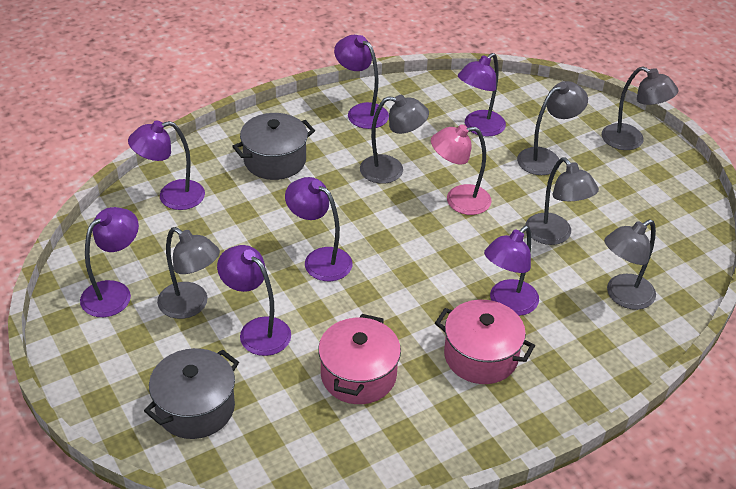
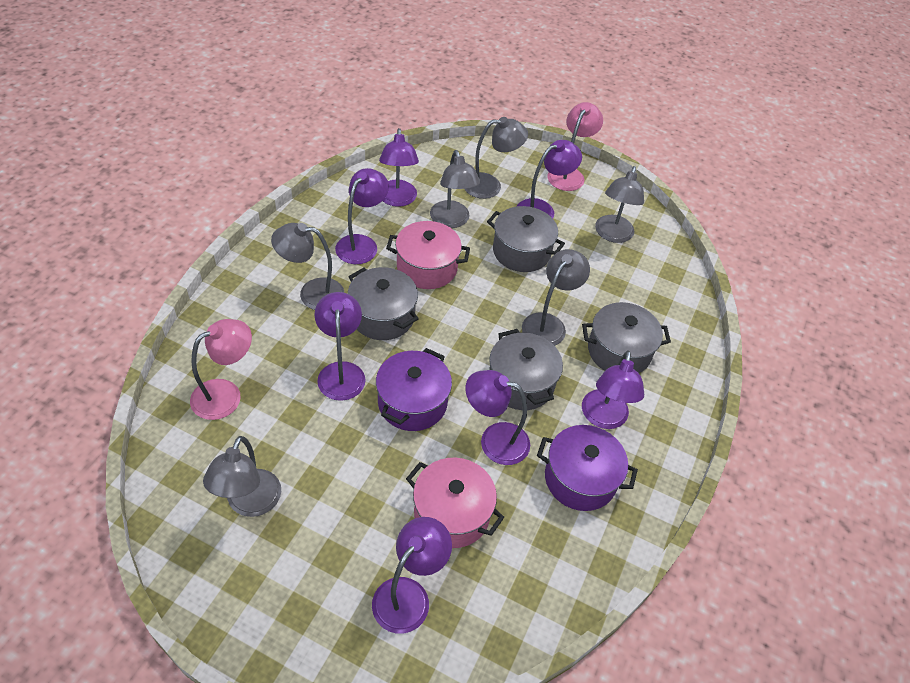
grey pot: 2 -> 4
pink lamp: 1 -> 2
purple pot: 0 -> 2

